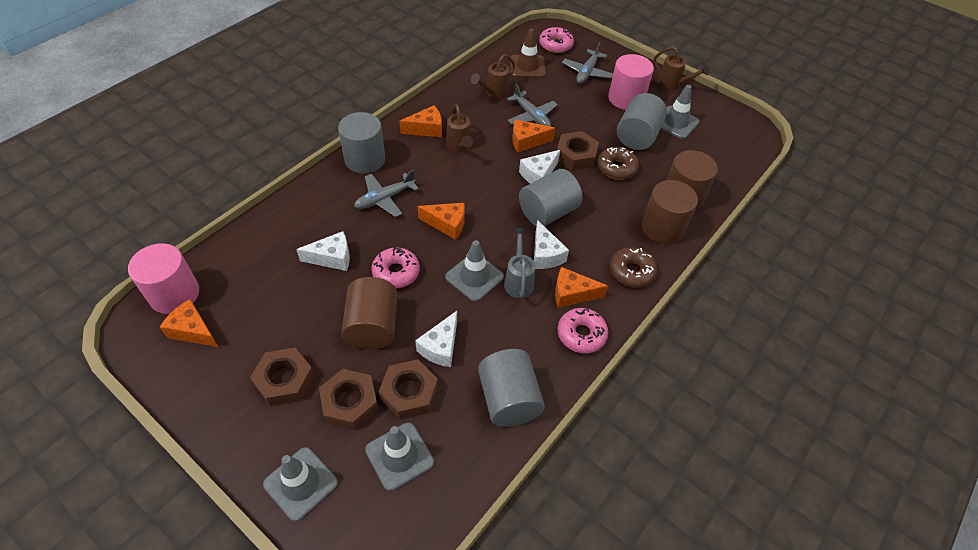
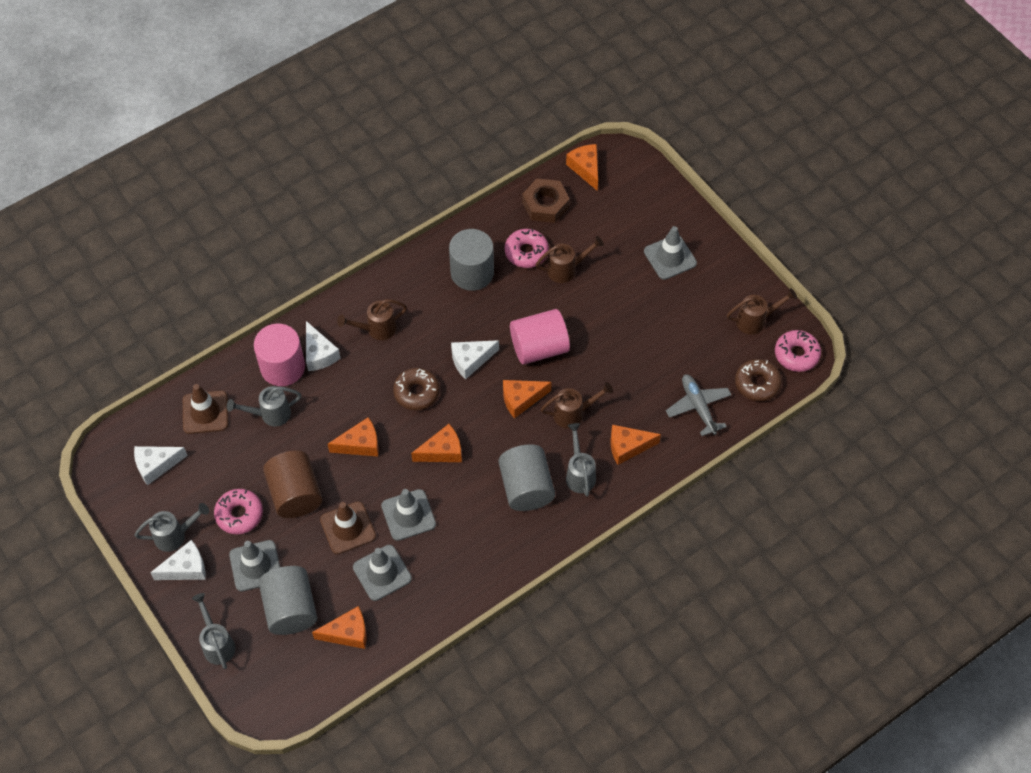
brown cylinder: 3 -> 1
brown nut: 4 -> 1
brown traffic cone: 1 -> 2
brown watering can: 3 -> 4
grey cylinder: 4 -> 3
grey plane: 3 -> 1
grey watering can: 1 -> 4
orange cheese: 5 -> 6

